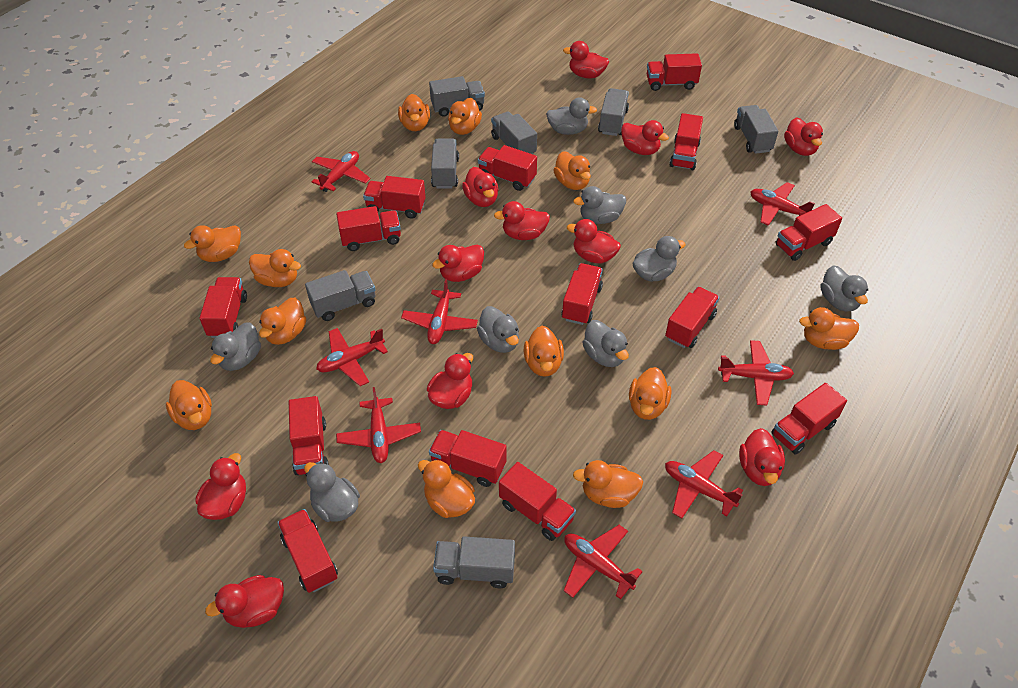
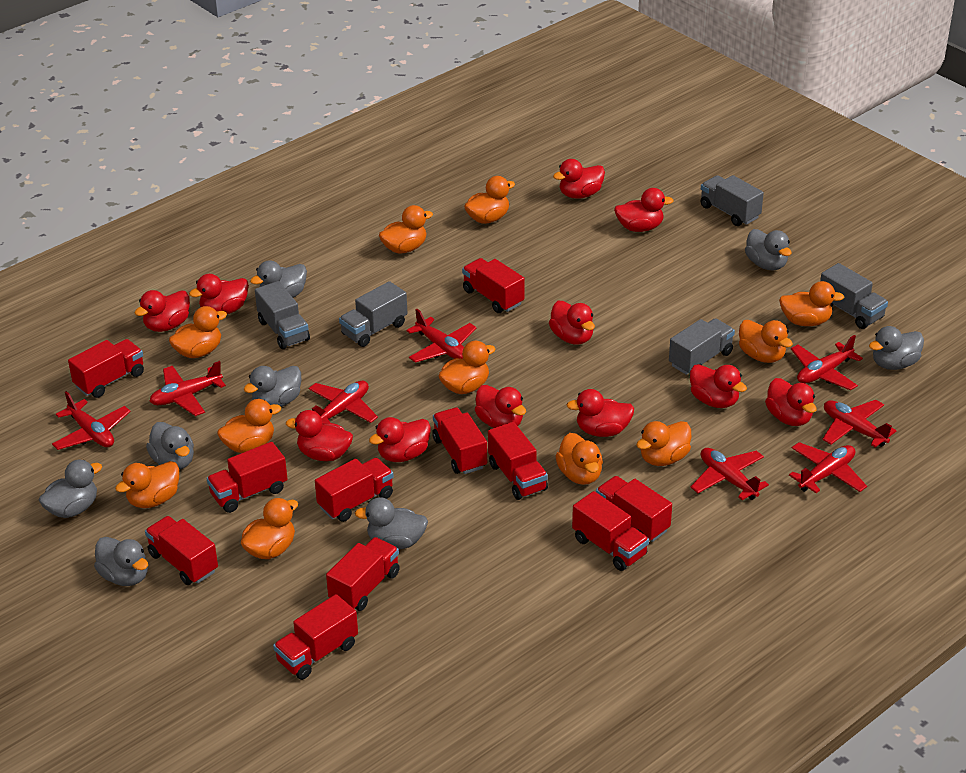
grey truck: 7 -> 5
orange duck: 12 -> 11
red truck: 14 -> 11

